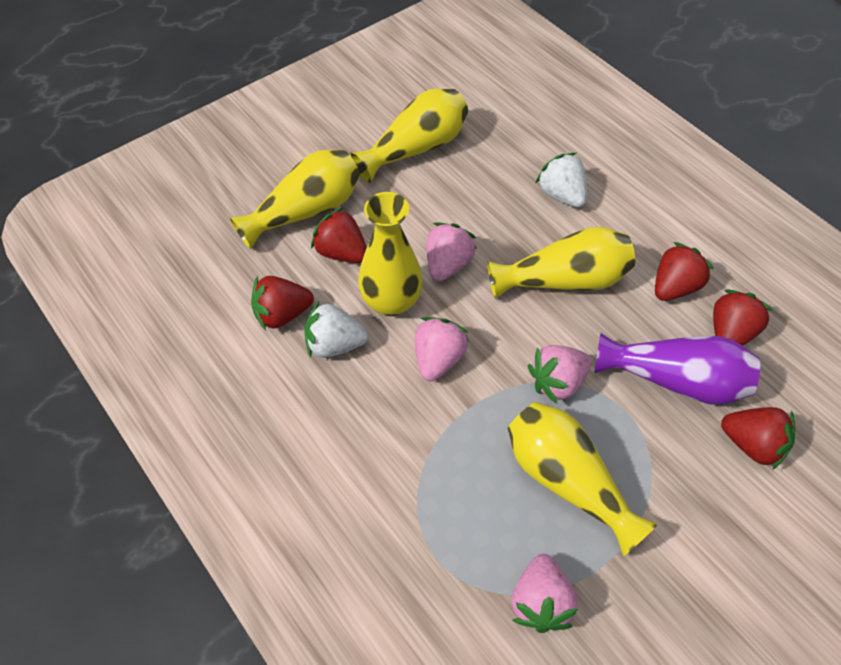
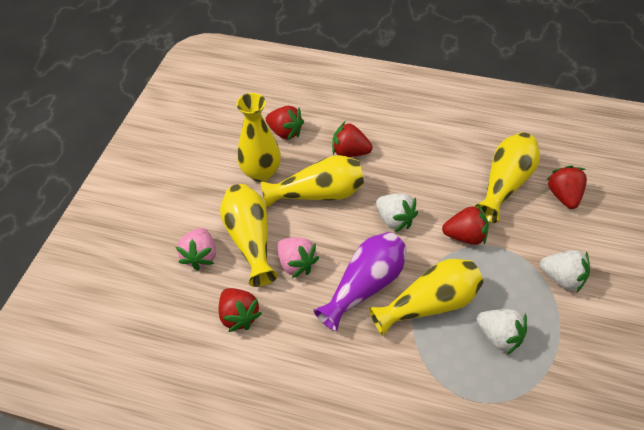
pink strawberry: 4 -> 2
white strawberry: 2 -> 3

